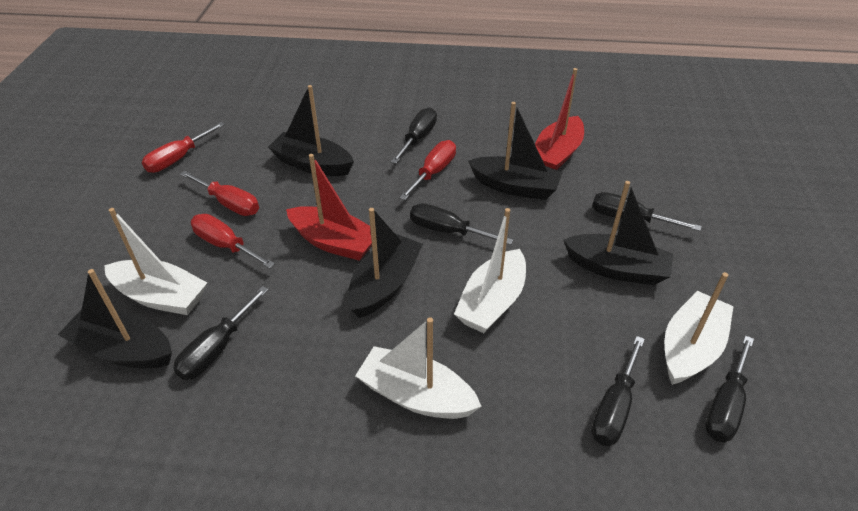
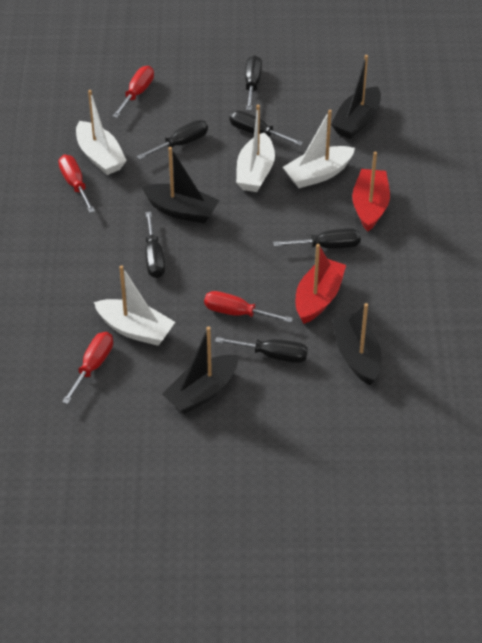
black boat: 5 -> 4

